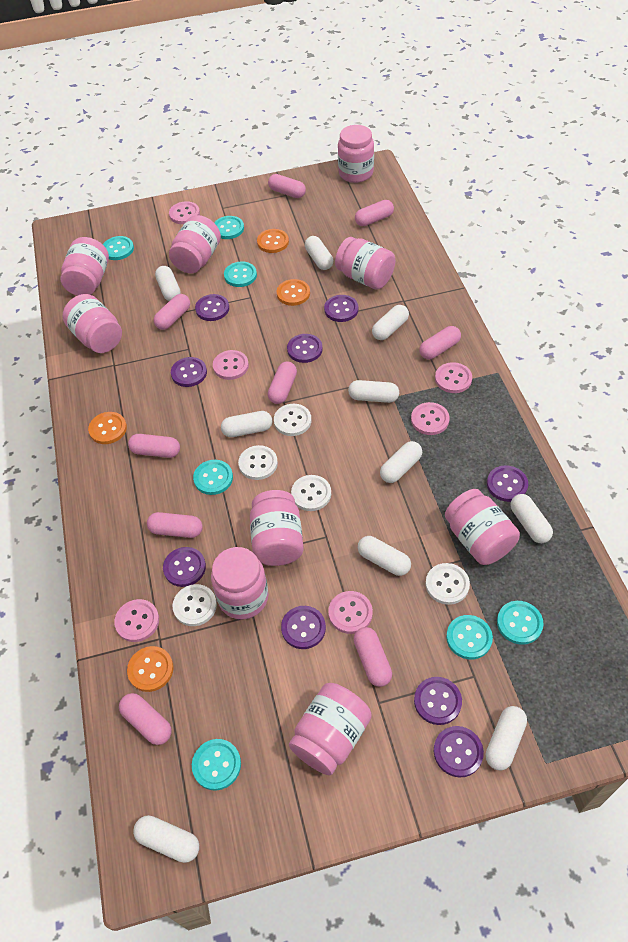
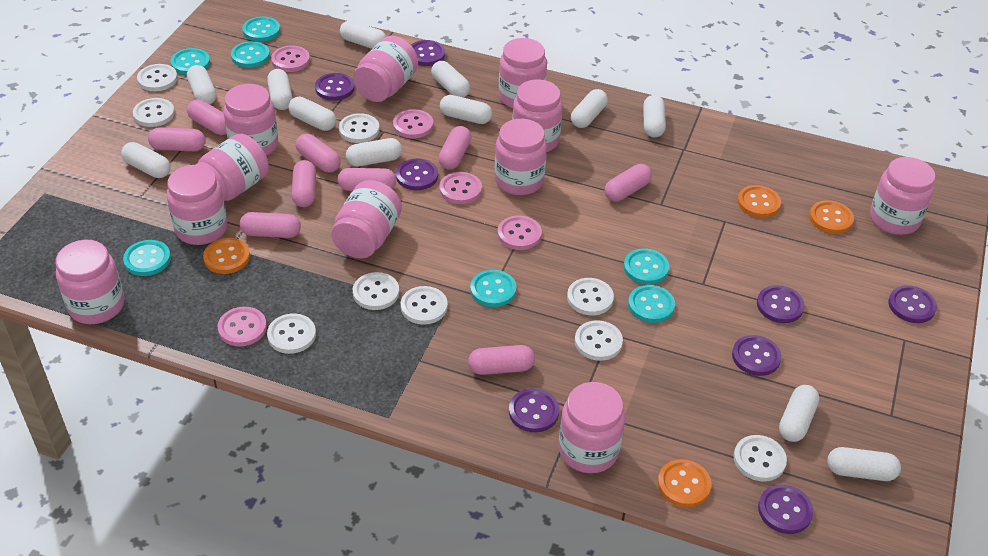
pink button: 6 -> 5
pink jar: 9 -> 11
purple button: 9 -> 8
white button: 5 -> 9
white capsule: 10 -> 12

